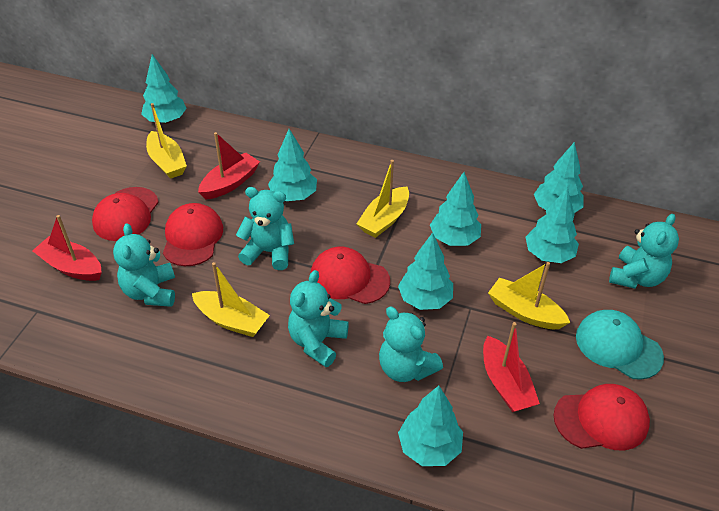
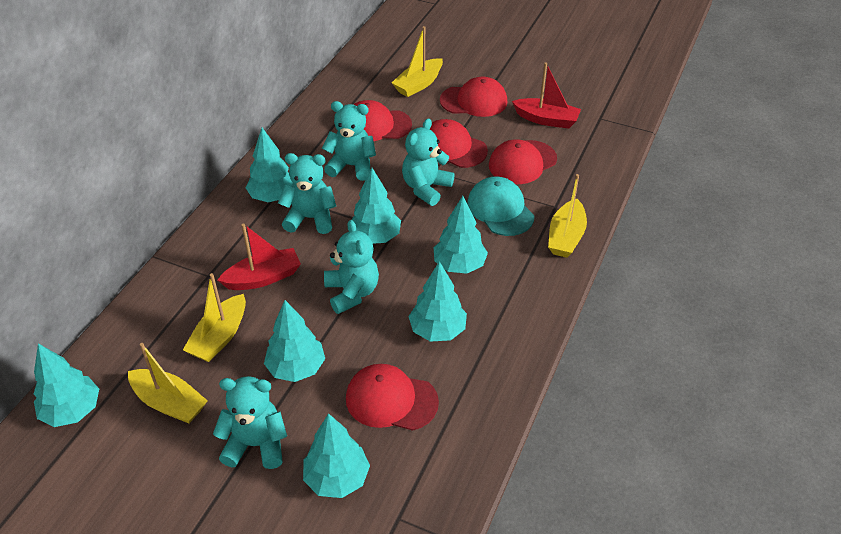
red boat: 3 -> 2
red cap: 4 -> 5

